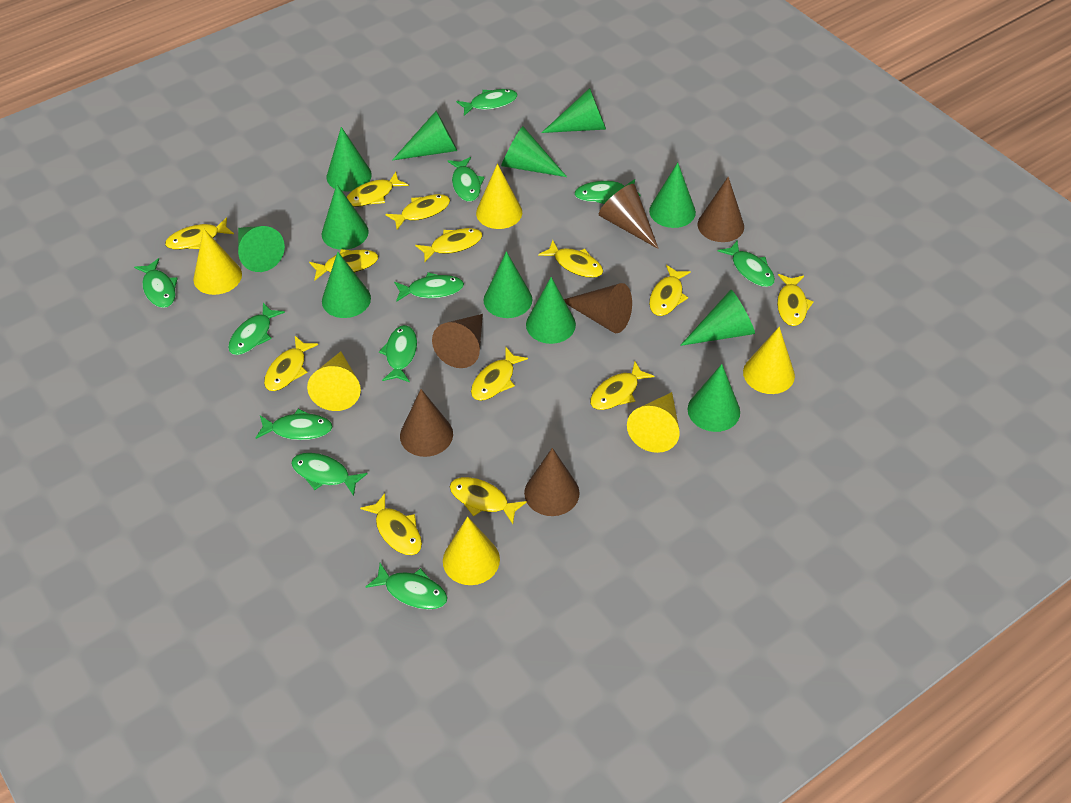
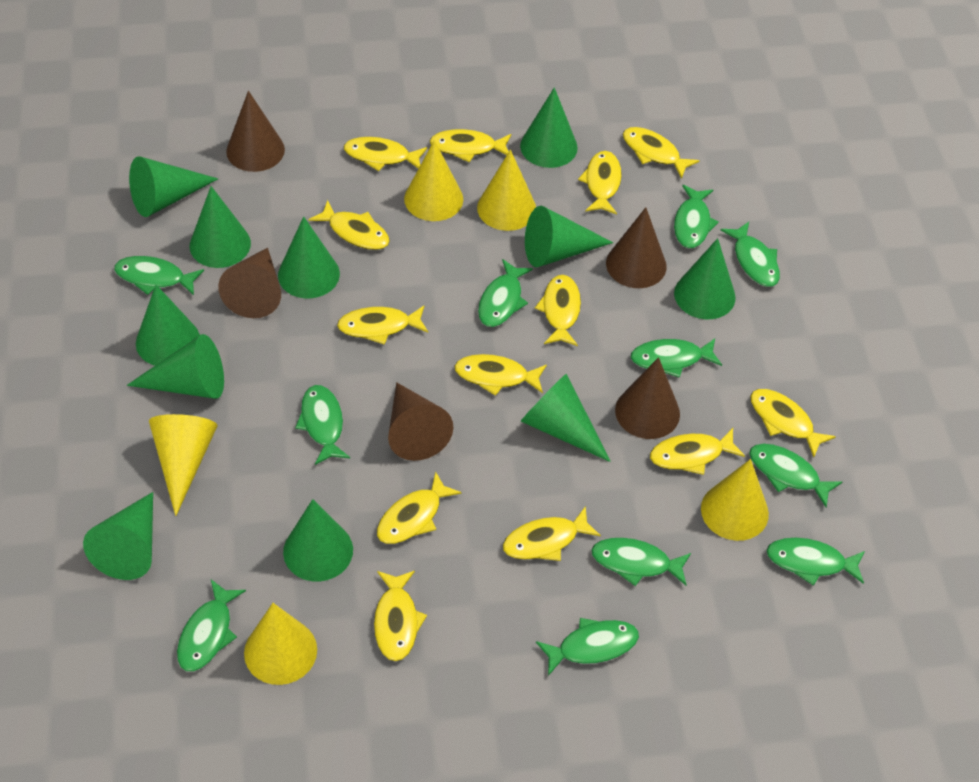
brown cone: 6 -> 5
green cone: 12 -> 11
yellow cone: 6 -> 5

